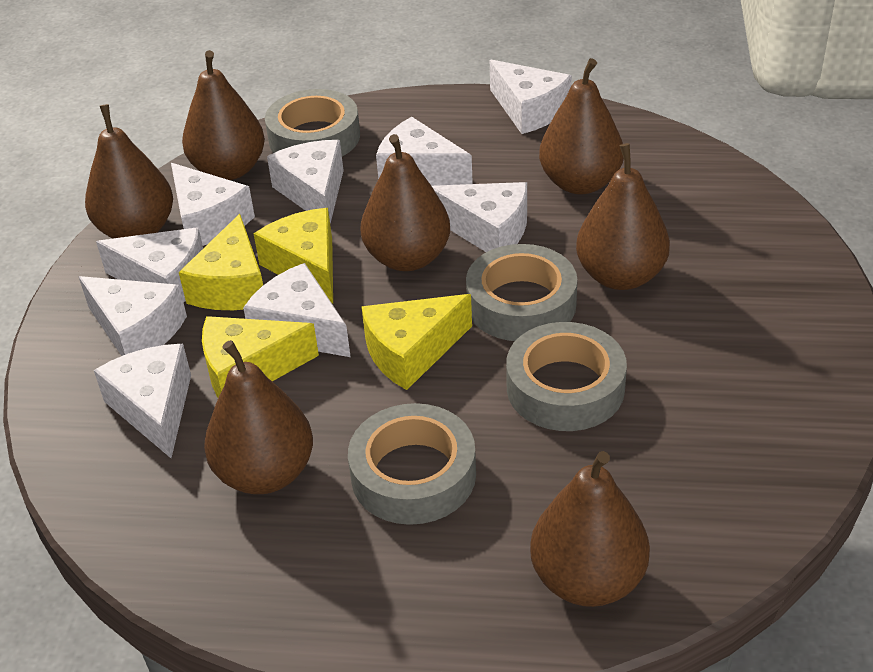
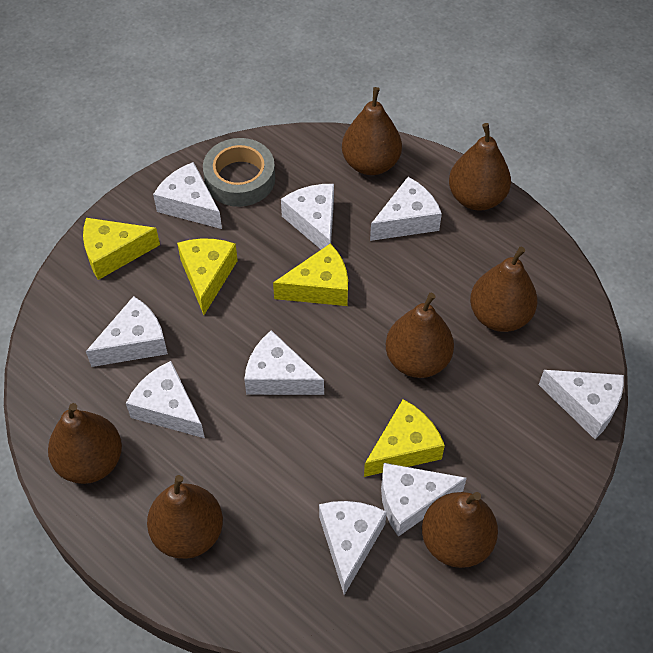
grey tape: 4 -> 1

